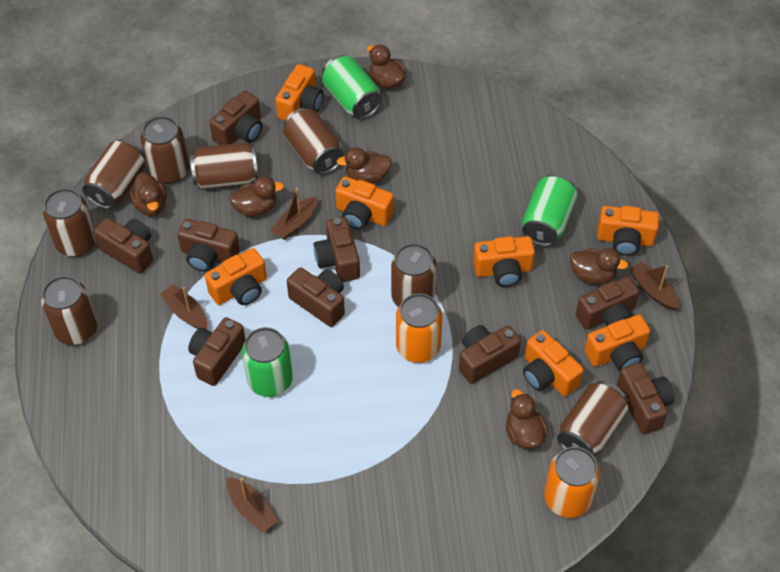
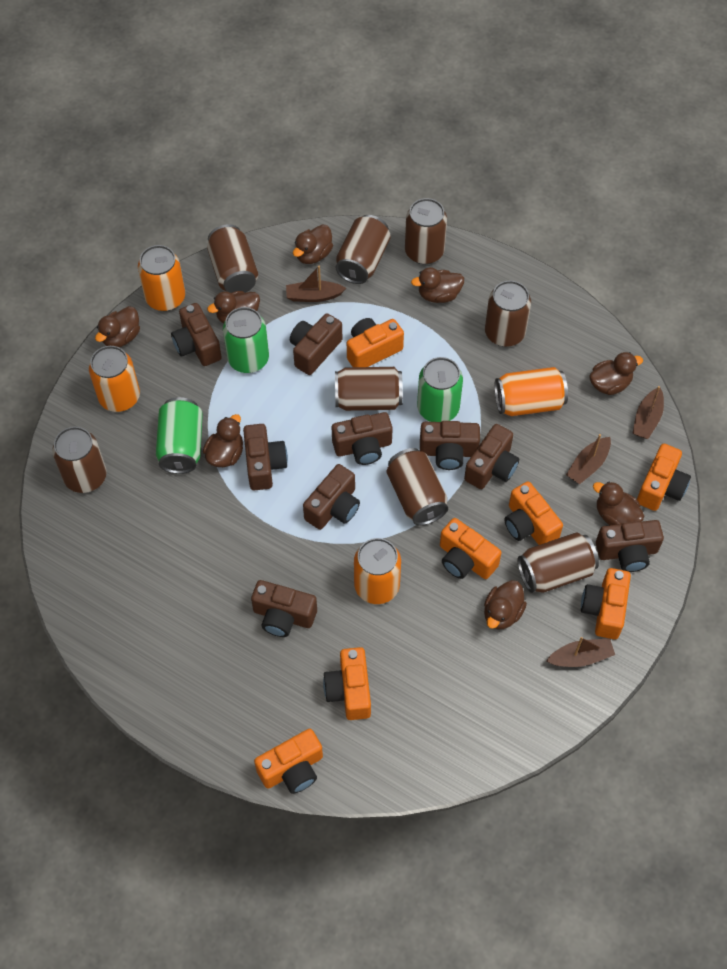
brown duck: 6 -> 8
orange can: 2 -> 4

